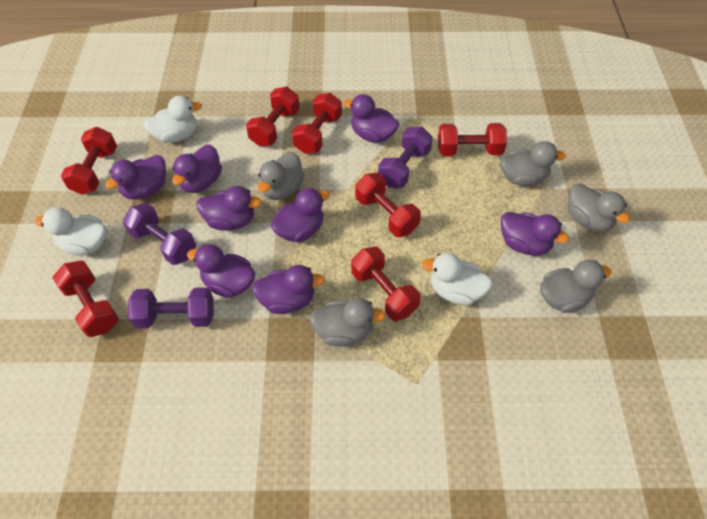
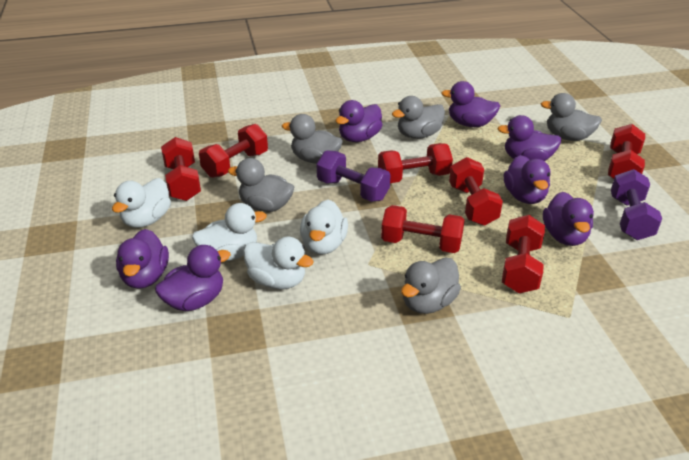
purple duck: 8 -> 7
purple dumbbell: 3 -> 2
white duck: 3 -> 4

